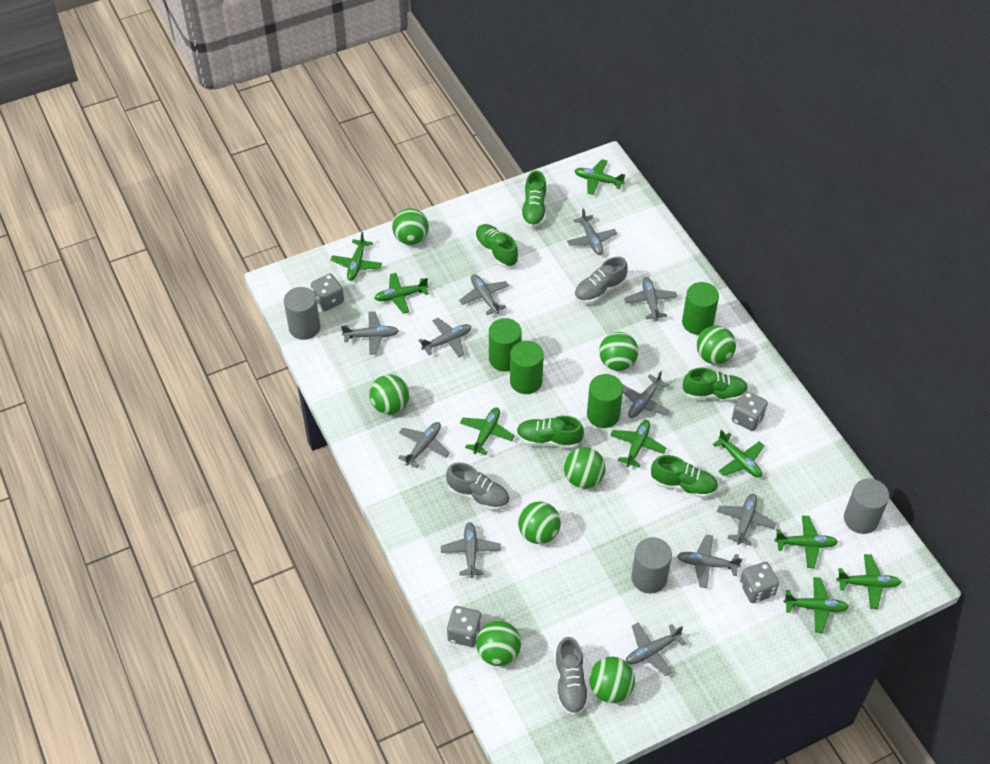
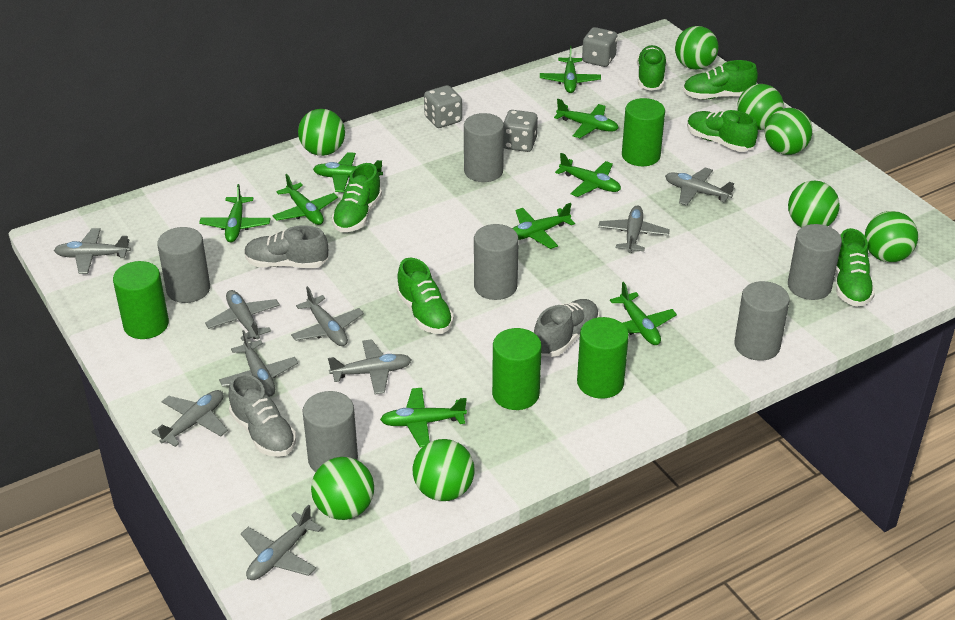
green shoe: 5 -> 6
grey cylinder: 3 -> 6
grey dice: 4 -> 3
grey plane: 11 -> 9

